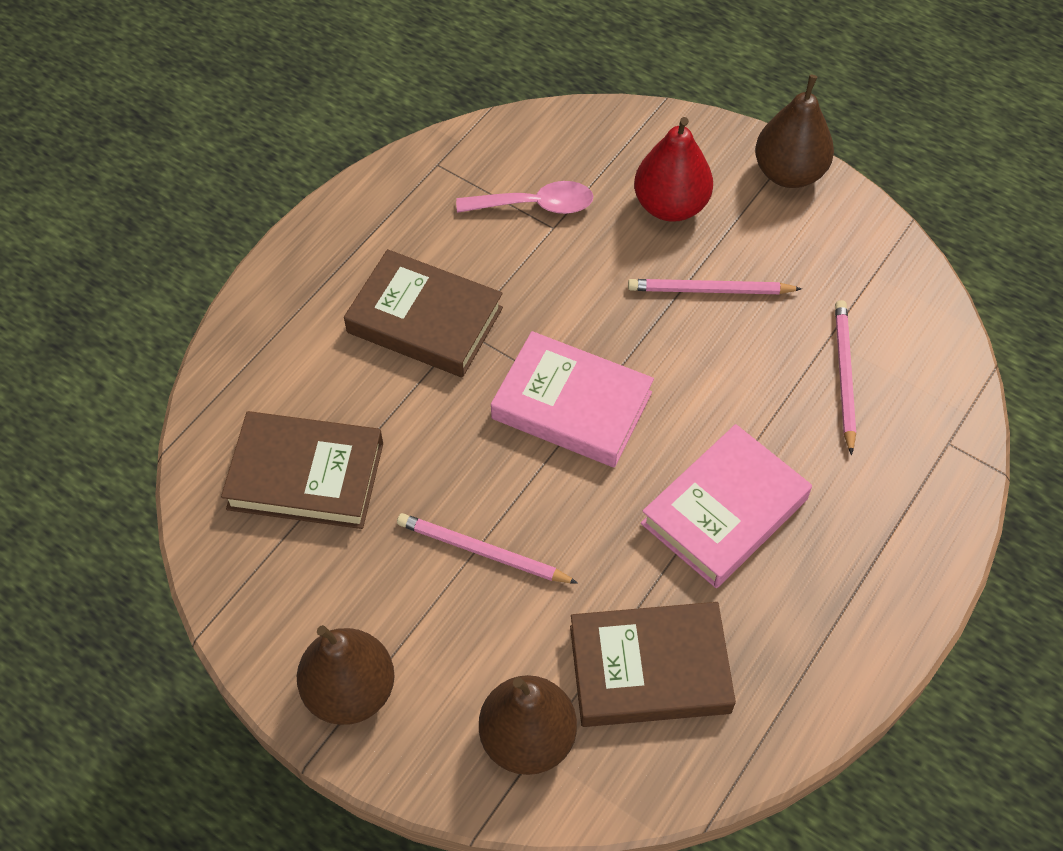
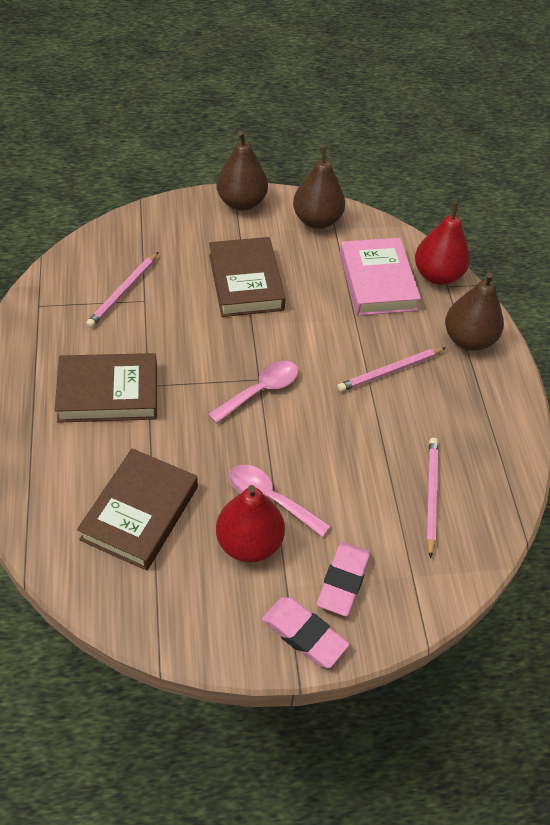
pink book: 2 -> 1
pink eraser: 0 -> 2
pink spoon: 1 -> 2
red pear: 1 -> 2

